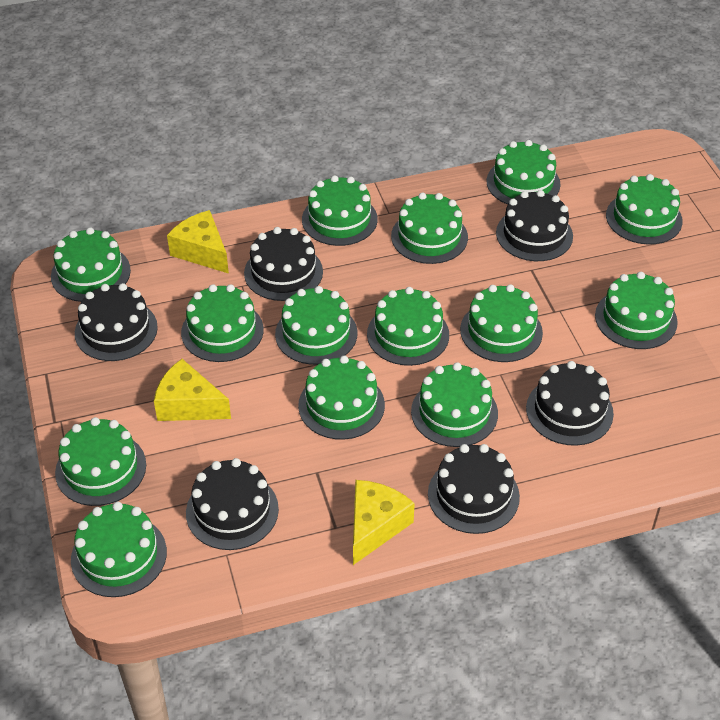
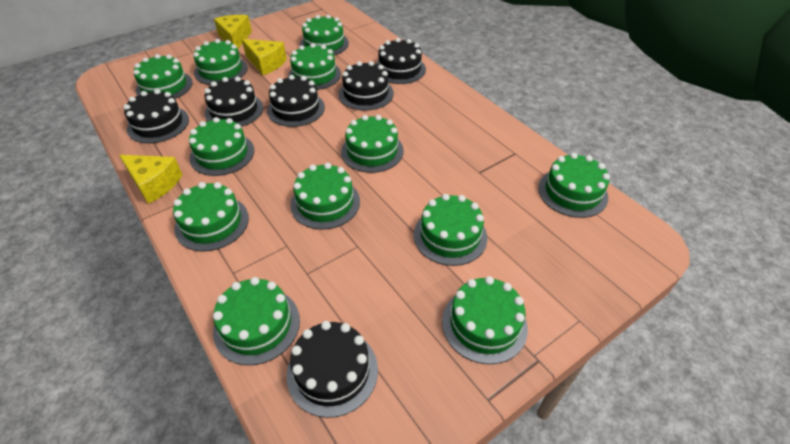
green cake: 14 -> 12

